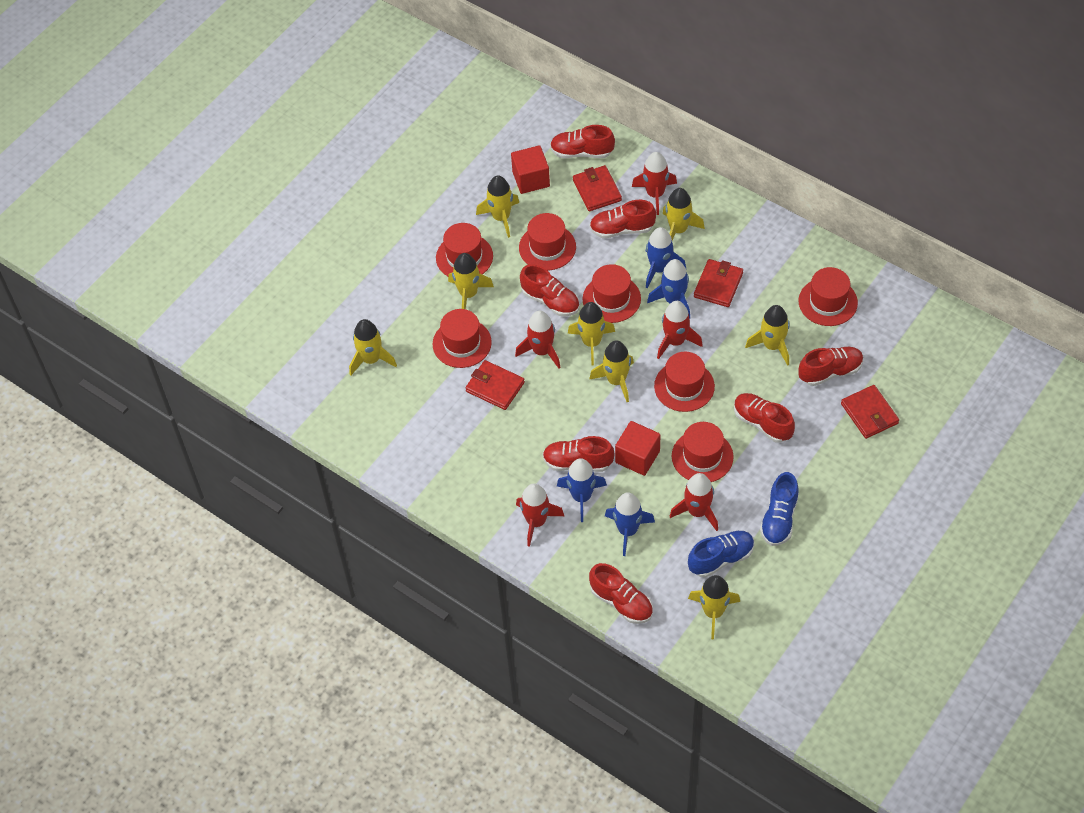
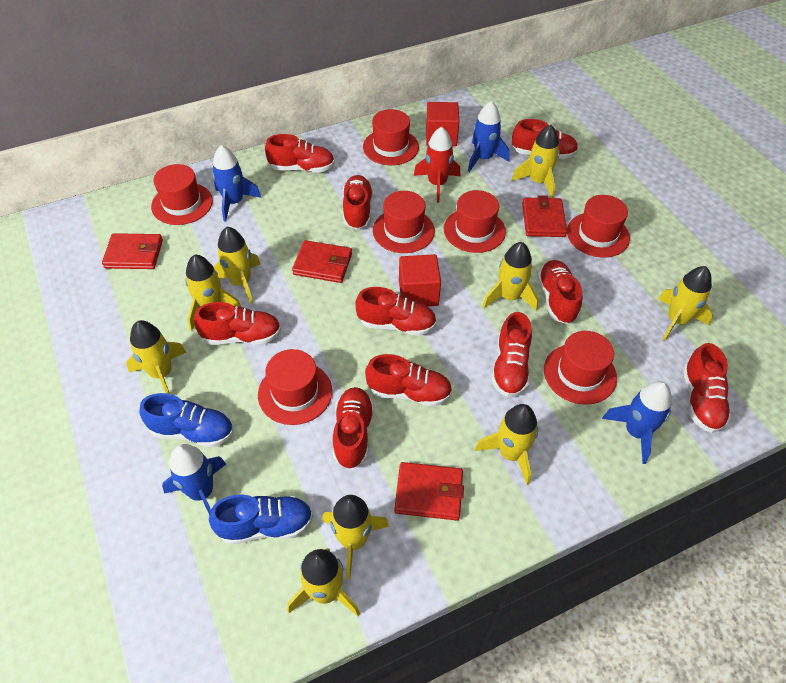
red rocket: 5 -> 1
red shoe: 7 -> 10
yellow rocket: 8 -> 9

